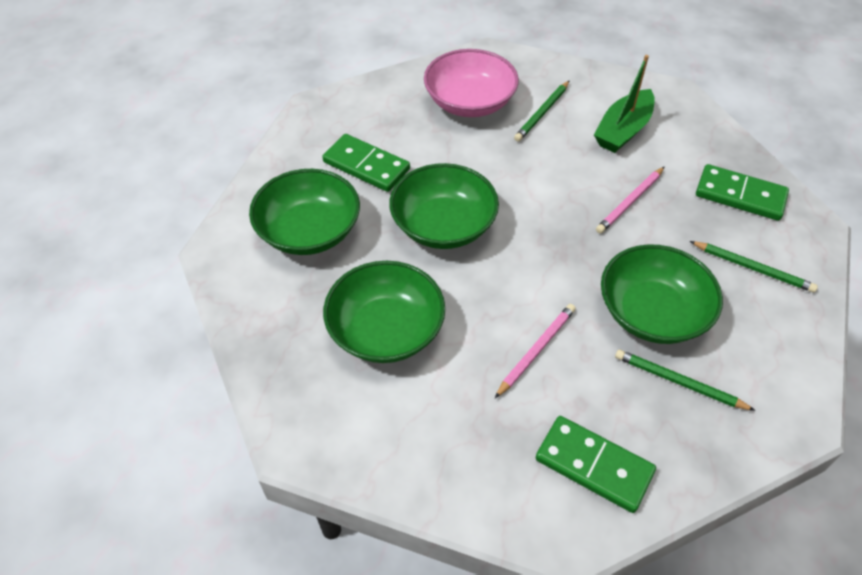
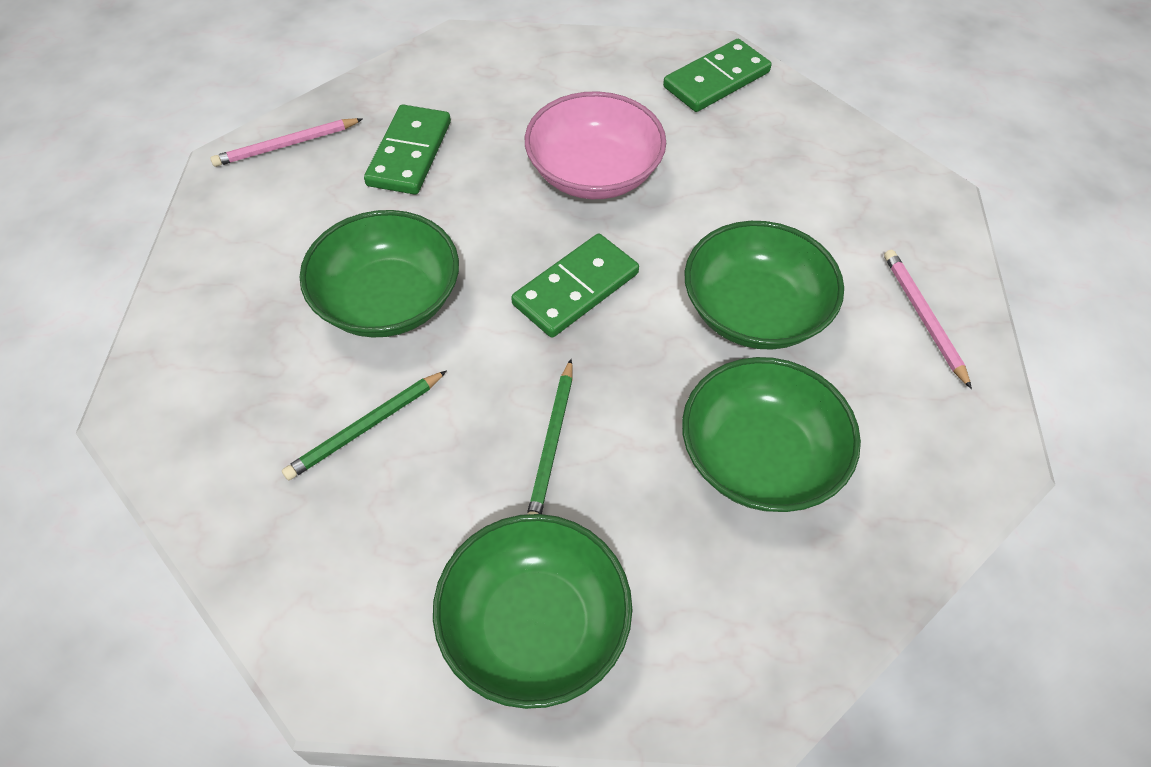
green boat: 1 -> 0
green pencil: 3 -> 2

